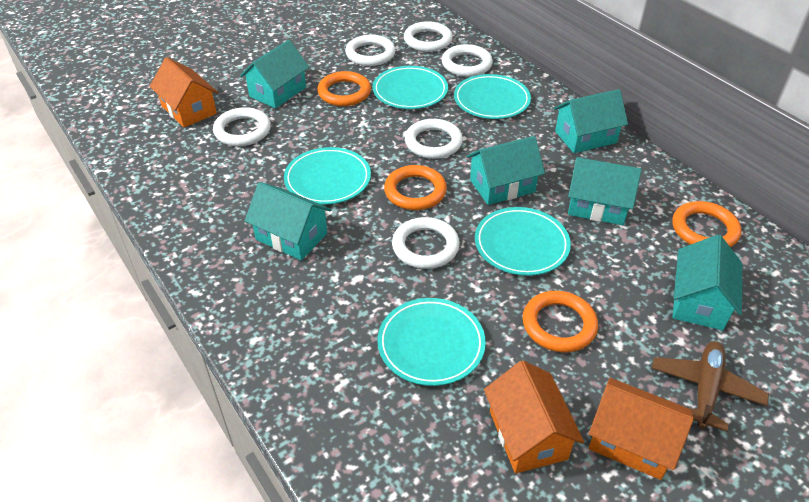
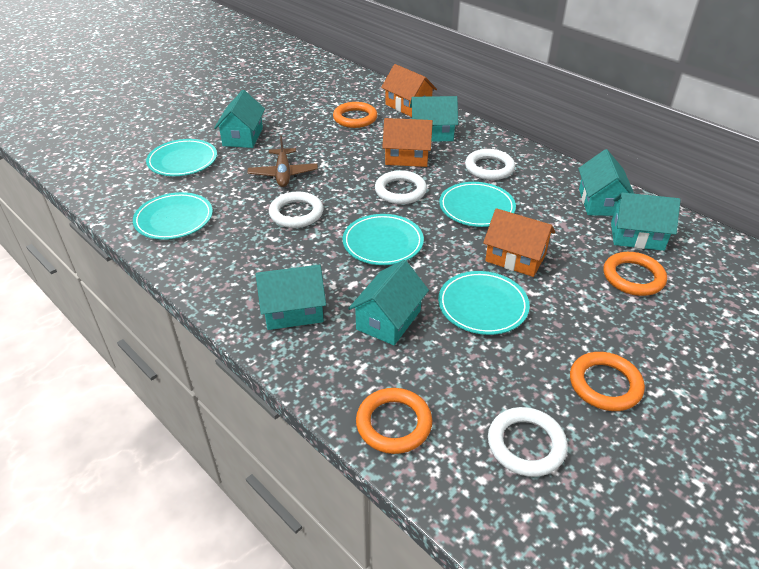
white ring: 6 -> 4

